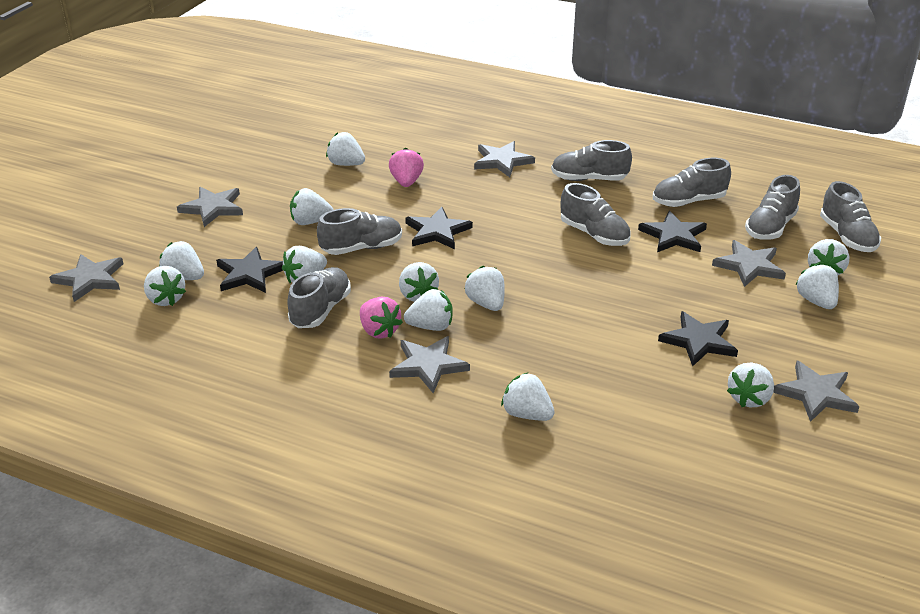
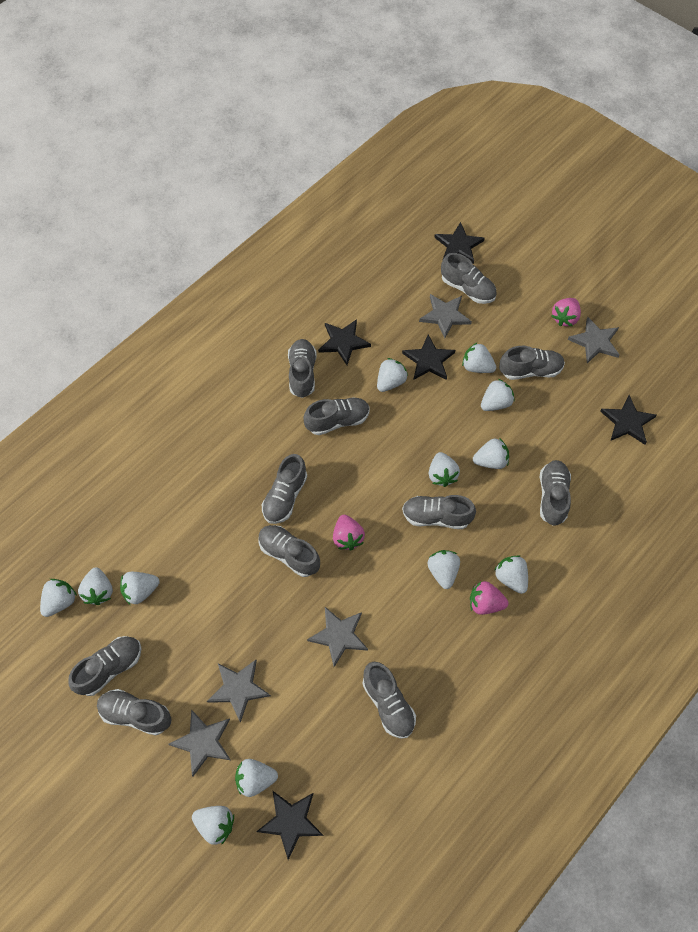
black star: 4 -> 5
grey shoe: 7 -> 11
grey star: 6 -> 5
pink strawberry: 2 -> 3

